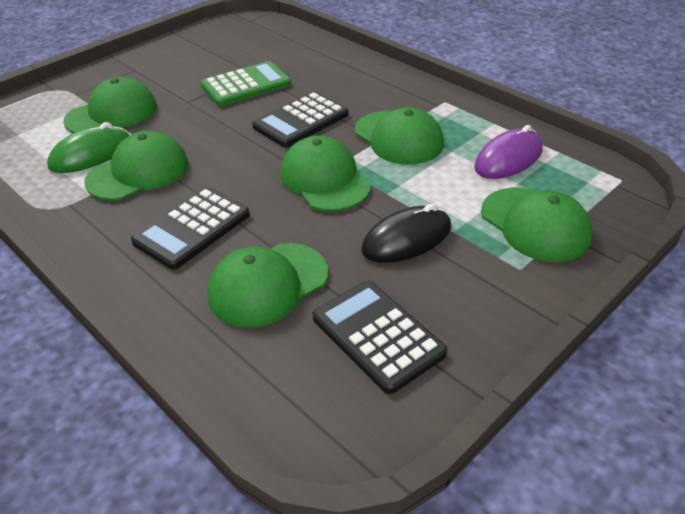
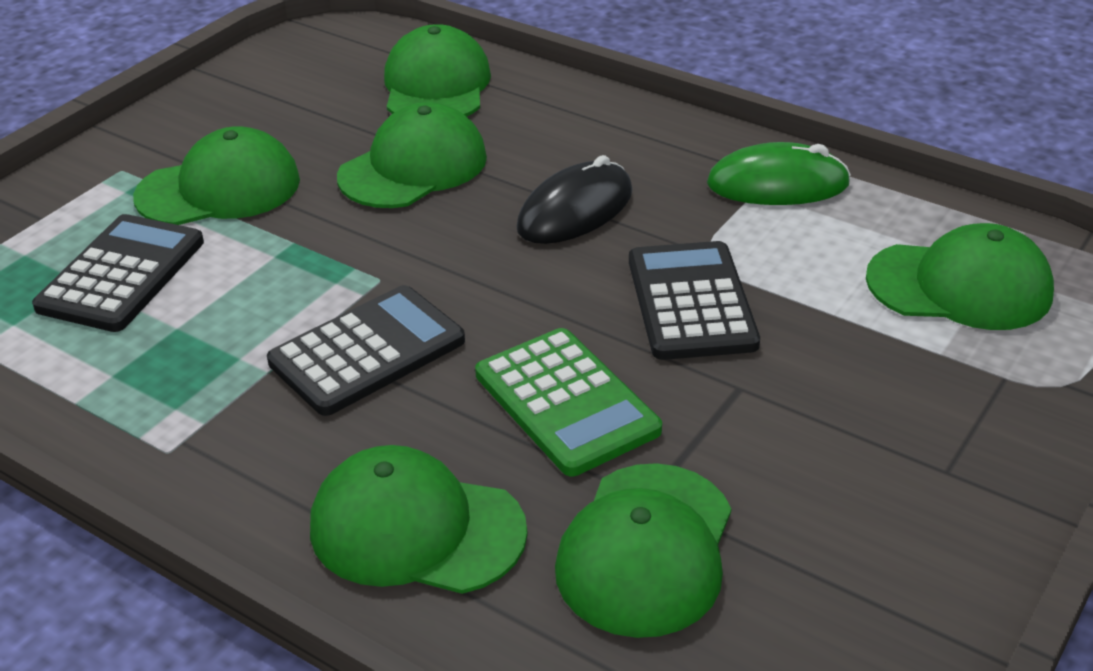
purple mouse: 1 -> 0

